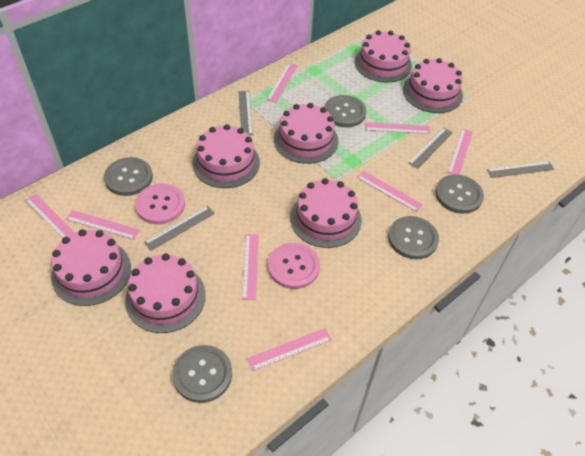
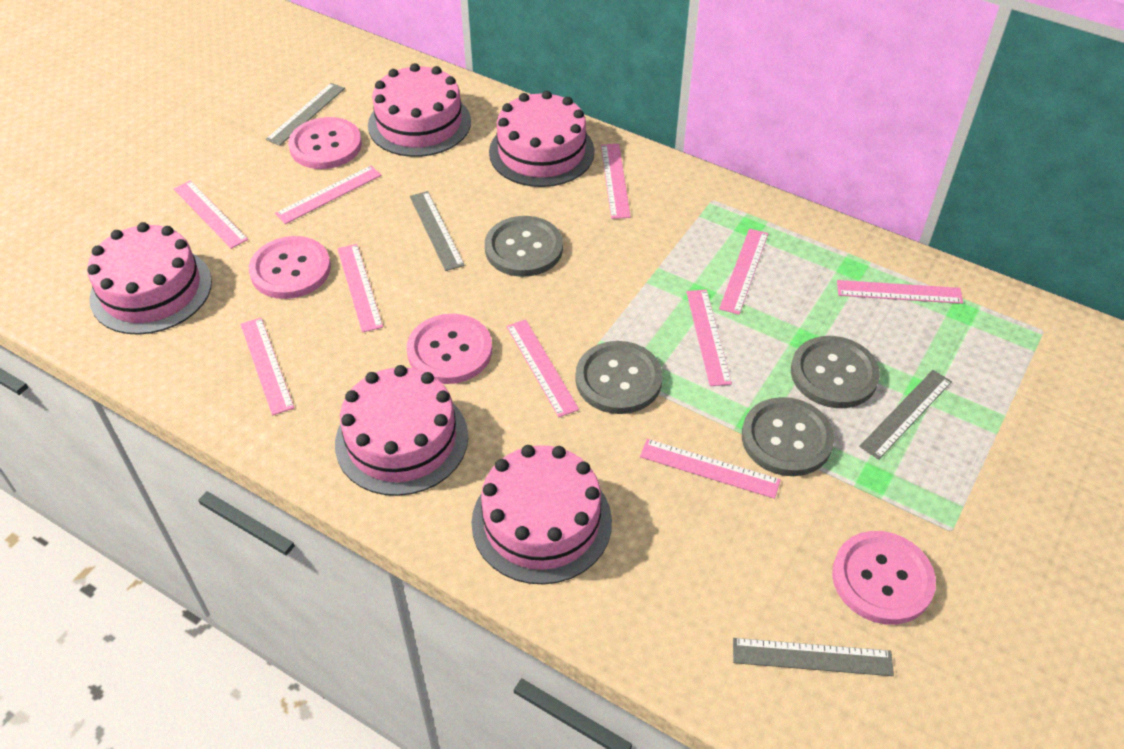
grey button: 5 -> 4
pink button: 2 -> 4
pink cake: 7 -> 5
pink ruler: 8 -> 10

